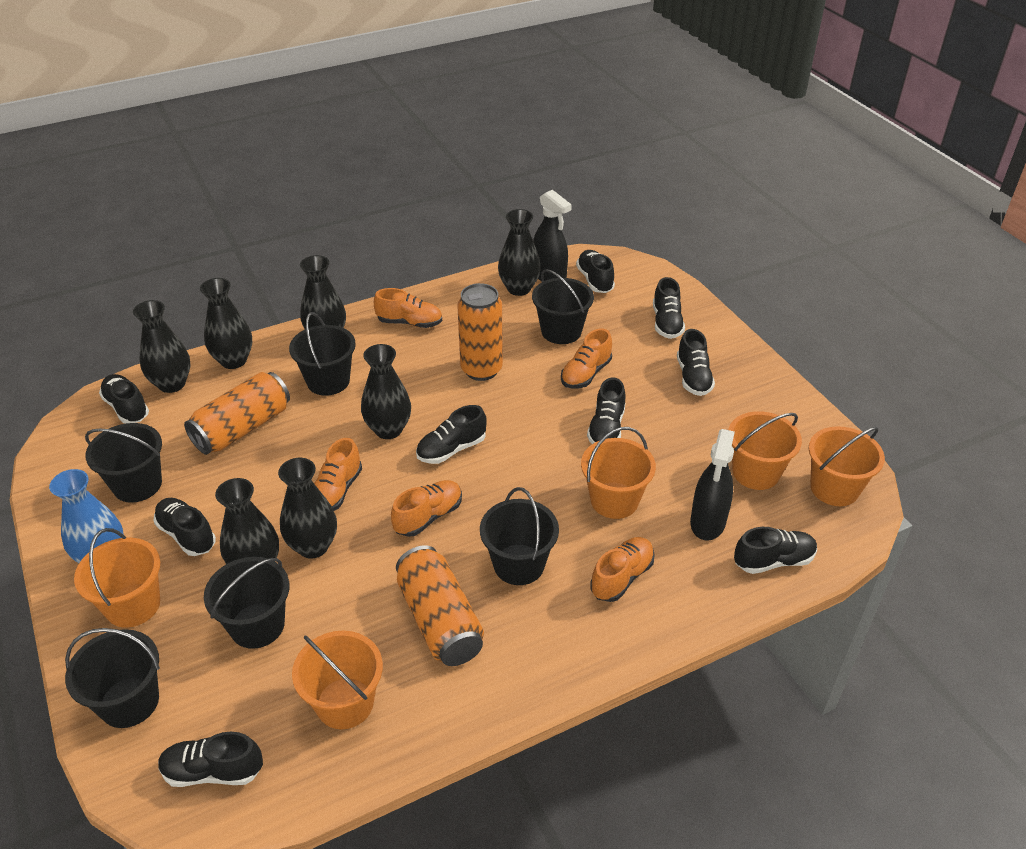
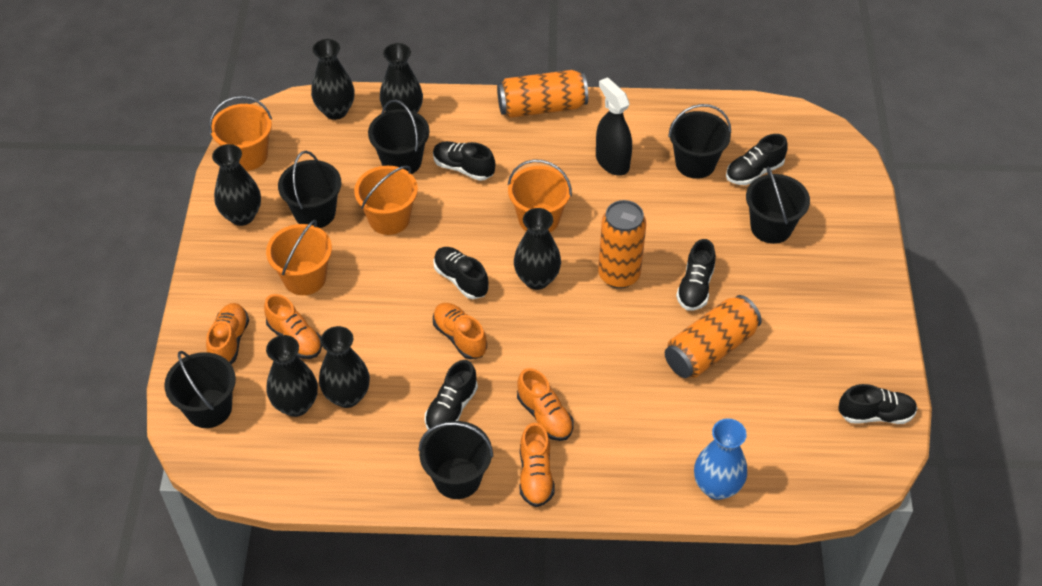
black shoe: 9 -> 6
black spray bottle: 2 -> 1
black vase: 7 -> 6
orange bucket: 5 -> 4

